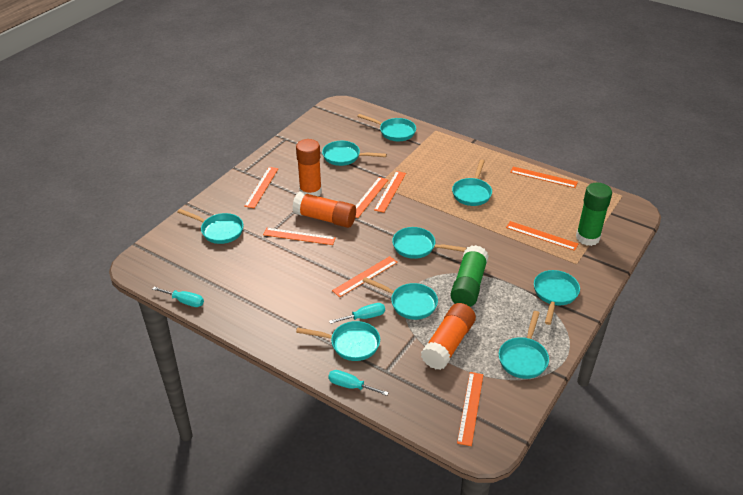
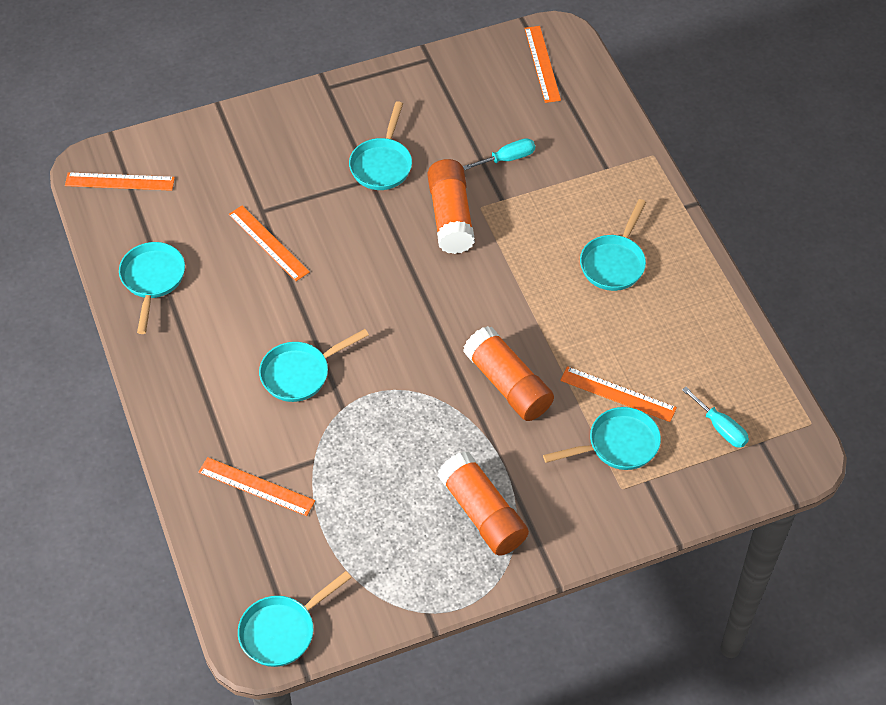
green glue stick: 2 -> 0
orange ruler: 8 -> 5
turquoise pan: 9 -> 6
turquoise screwdriver: 3 -> 2

